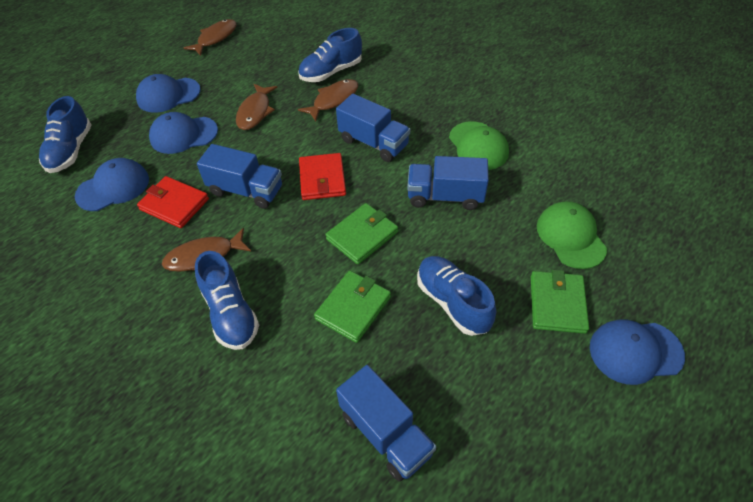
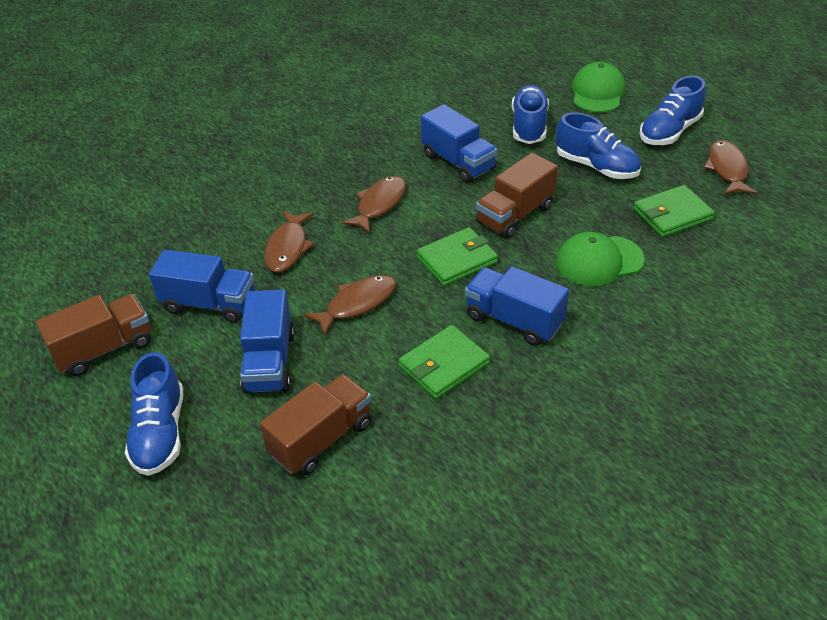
blue cap: 4 -> 0
brown truck: 0 -> 3
red wallet: 2 -> 0

